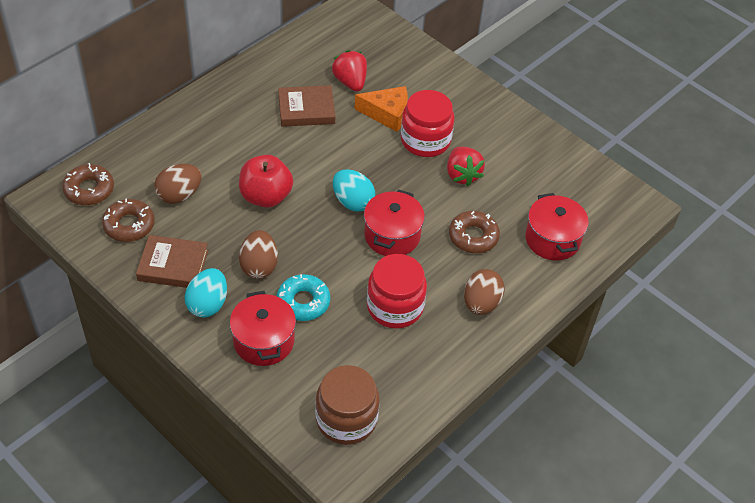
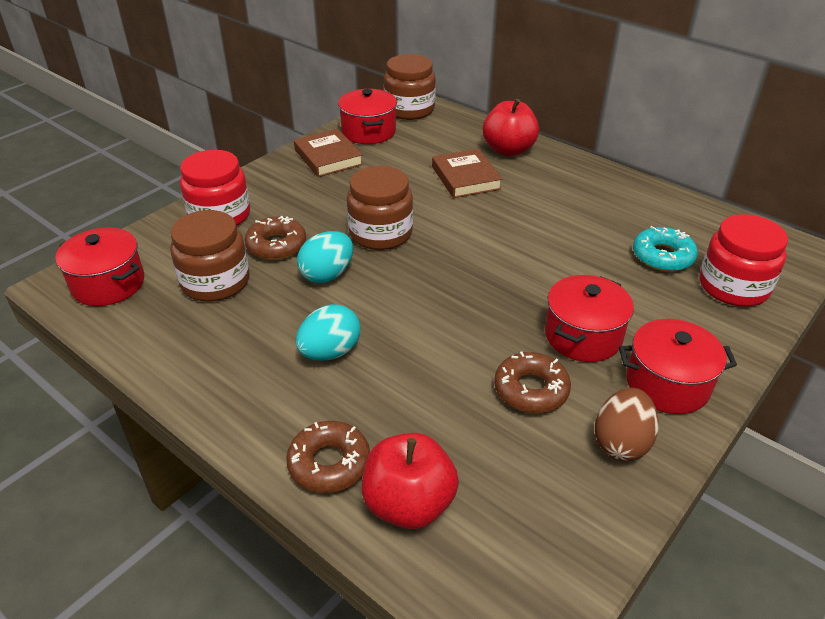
brown egg: 3 -> 1
brown jar: 1 -> 3
orange cheese: 1 -> 0
red apple: 1 -> 2
red pot: 3 -> 4
red strawberry: 2 -> 0

